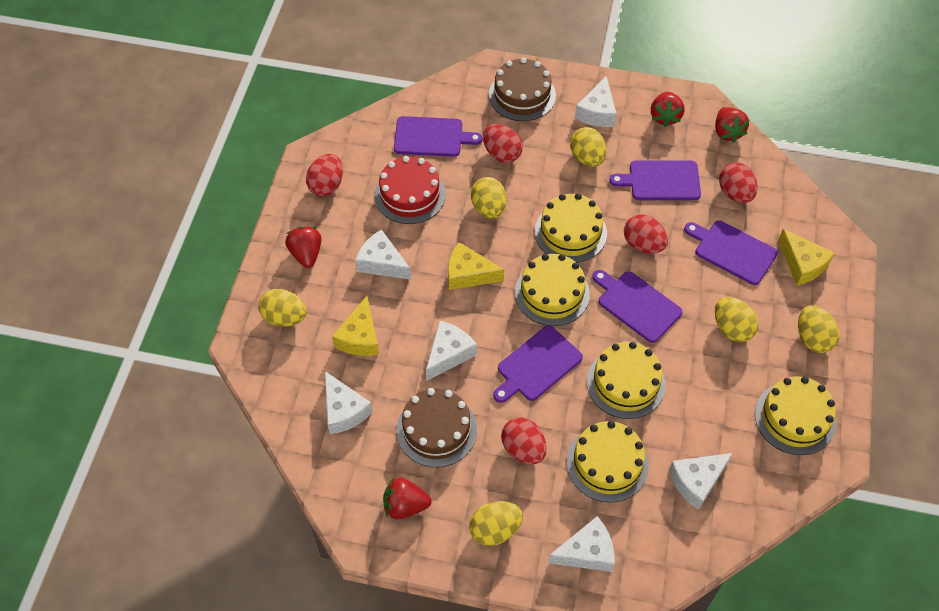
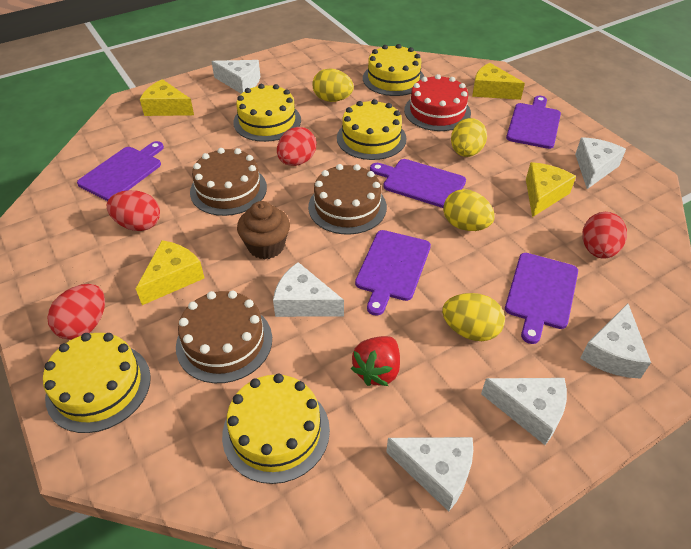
brown cake: 2 -> 3
brown cupcake: 0 -> 1
red egg: 5 -> 4
red strawberry: 4 -> 1
yellow cheese: 3 -> 4
yellow egg: 6 -> 4

